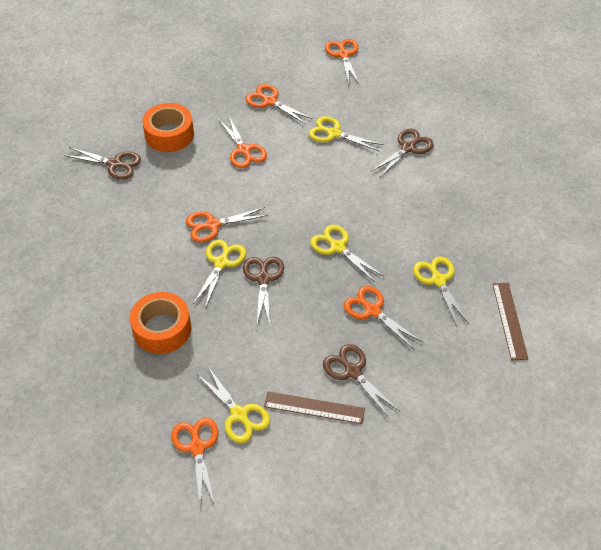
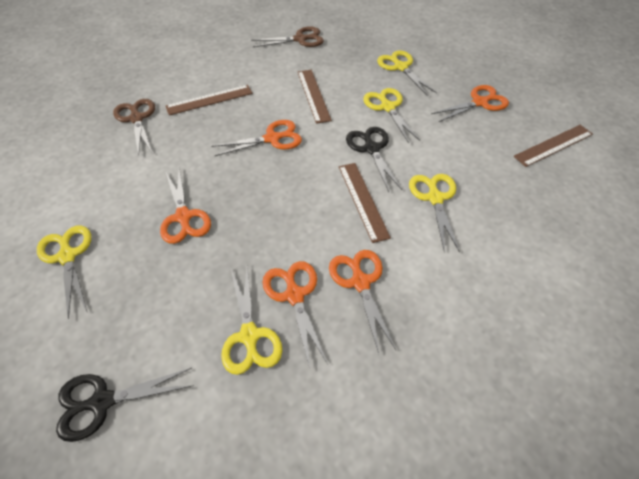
black scissors: 0 -> 2
brown ruler: 2 -> 4
brown scissors: 4 -> 2
orange scissors: 6 -> 5
orange tape: 2 -> 0

